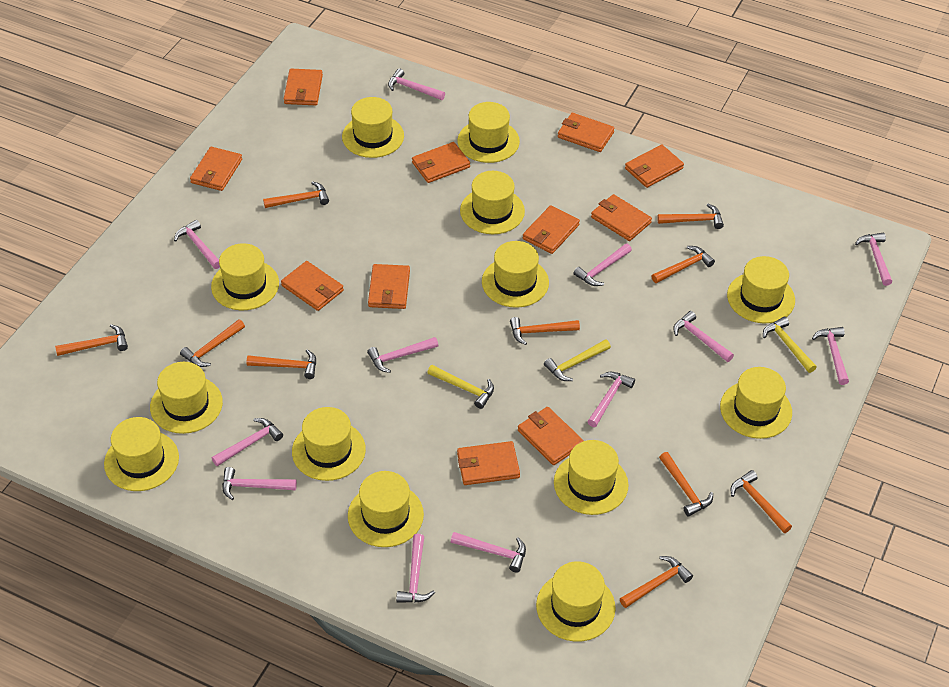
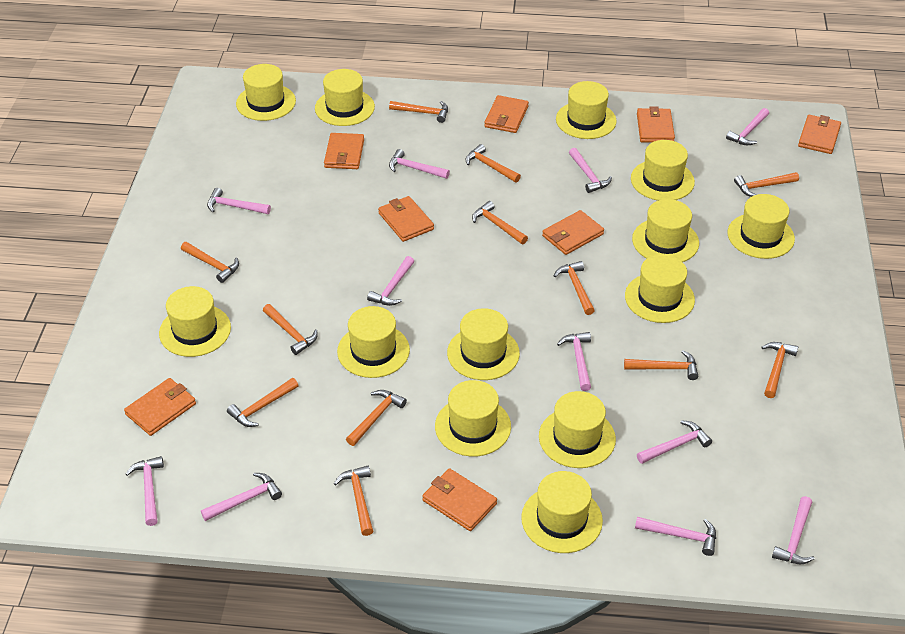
orange hammer: 10 -> 12
orange wallet: 11 -> 8
pink hammer: 12 -> 11
yellow hammer: 3 -> 0

